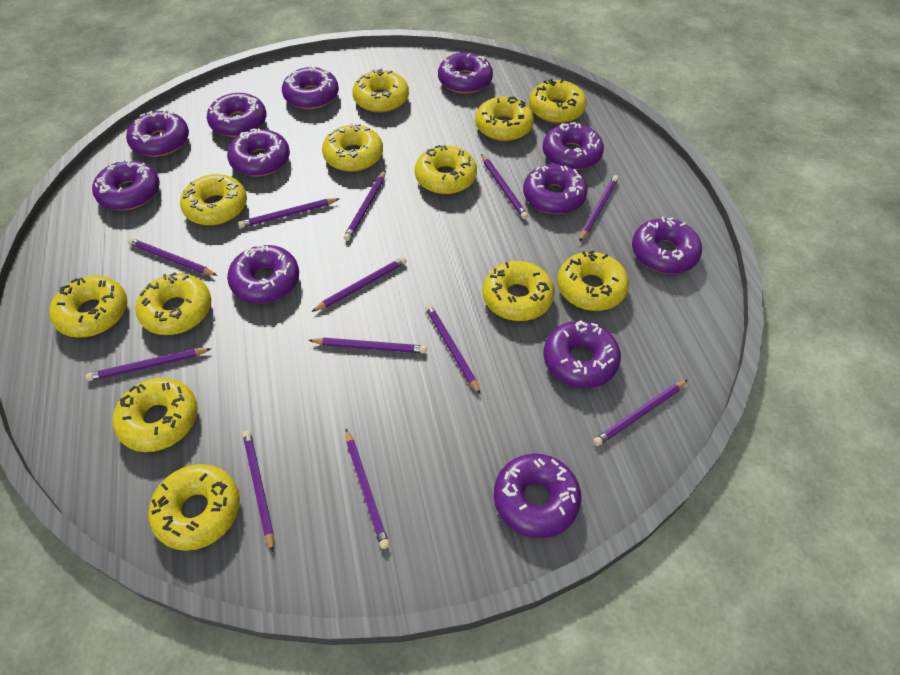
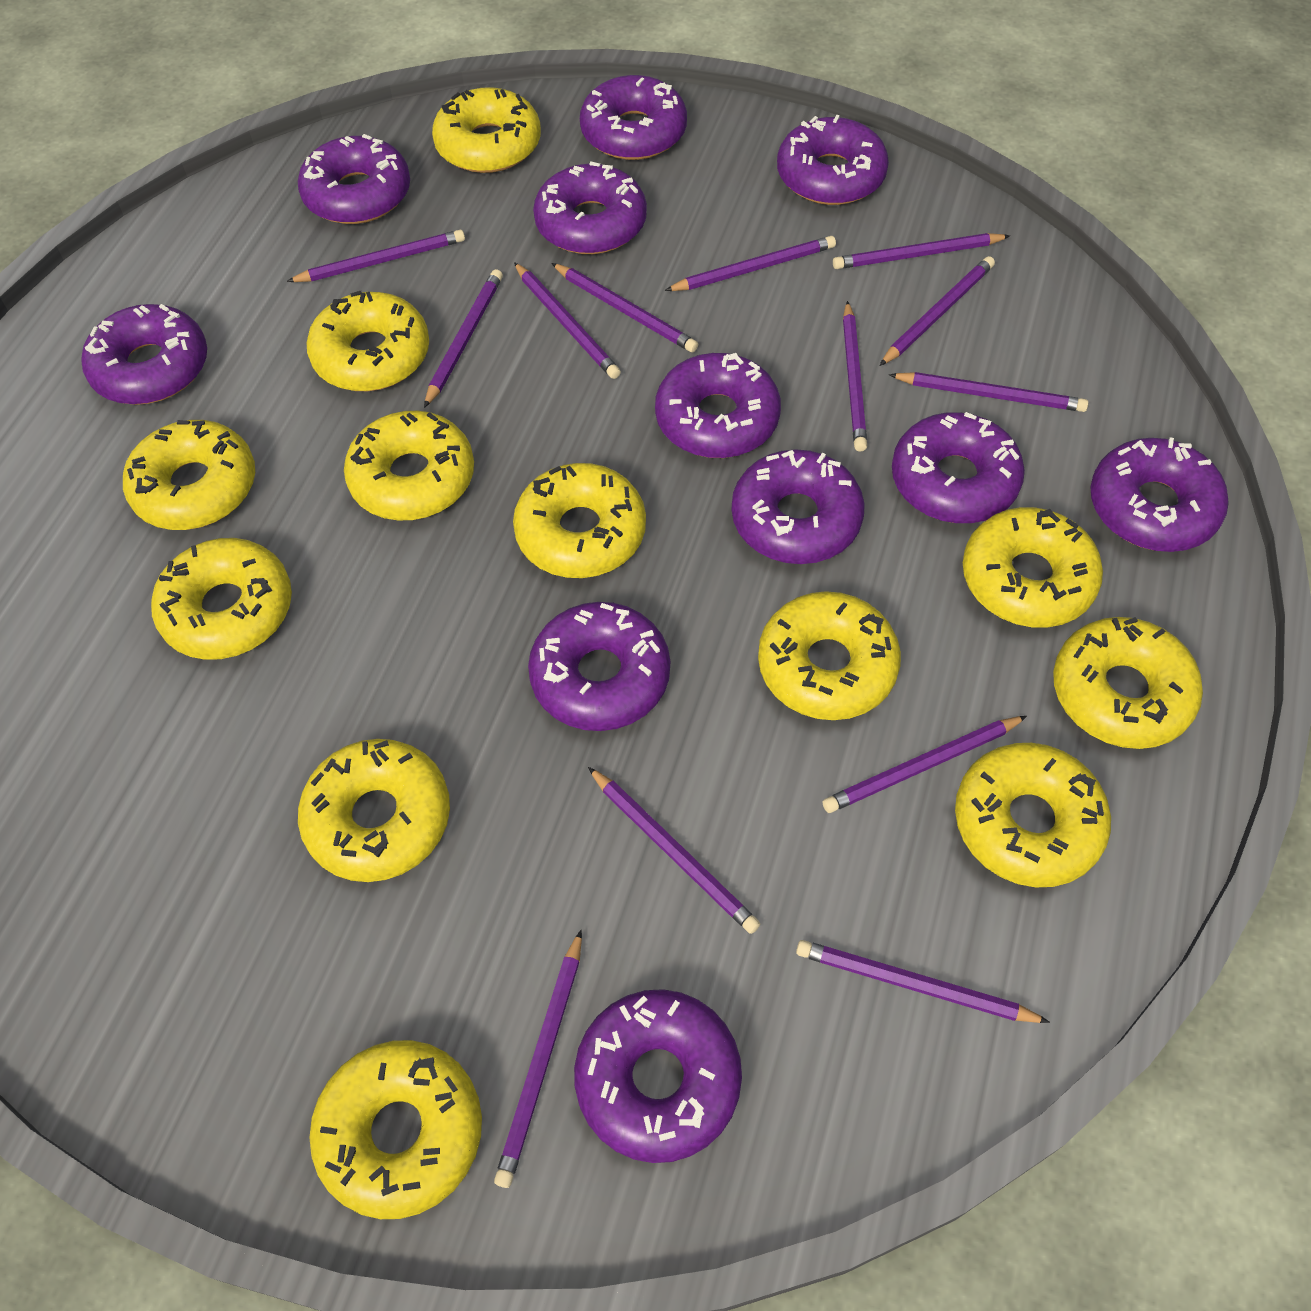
purple donut: 12 -> 11
purple pencil: 12 -> 13

